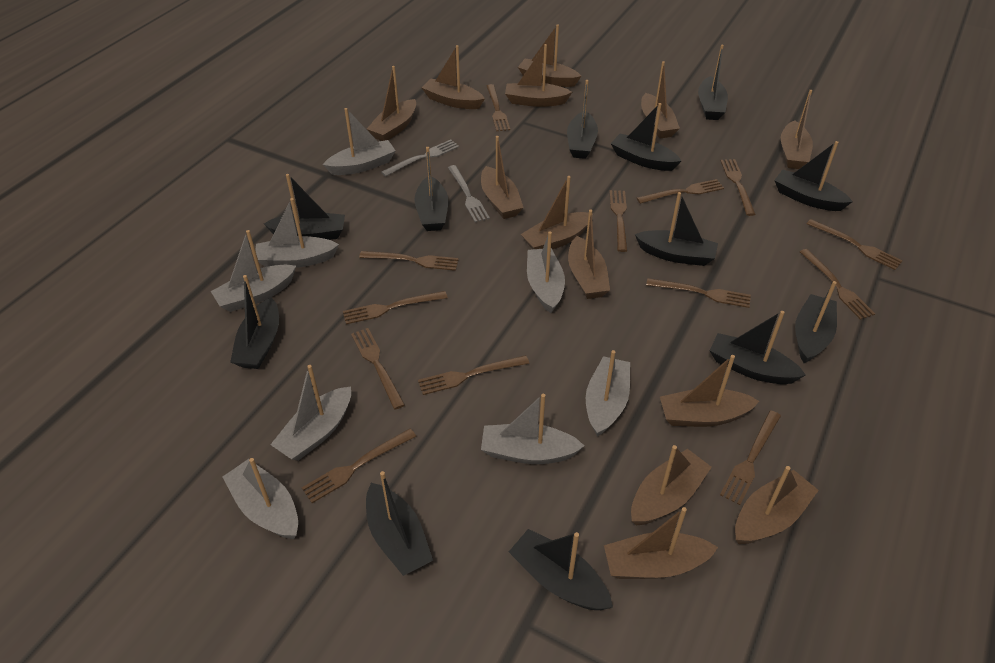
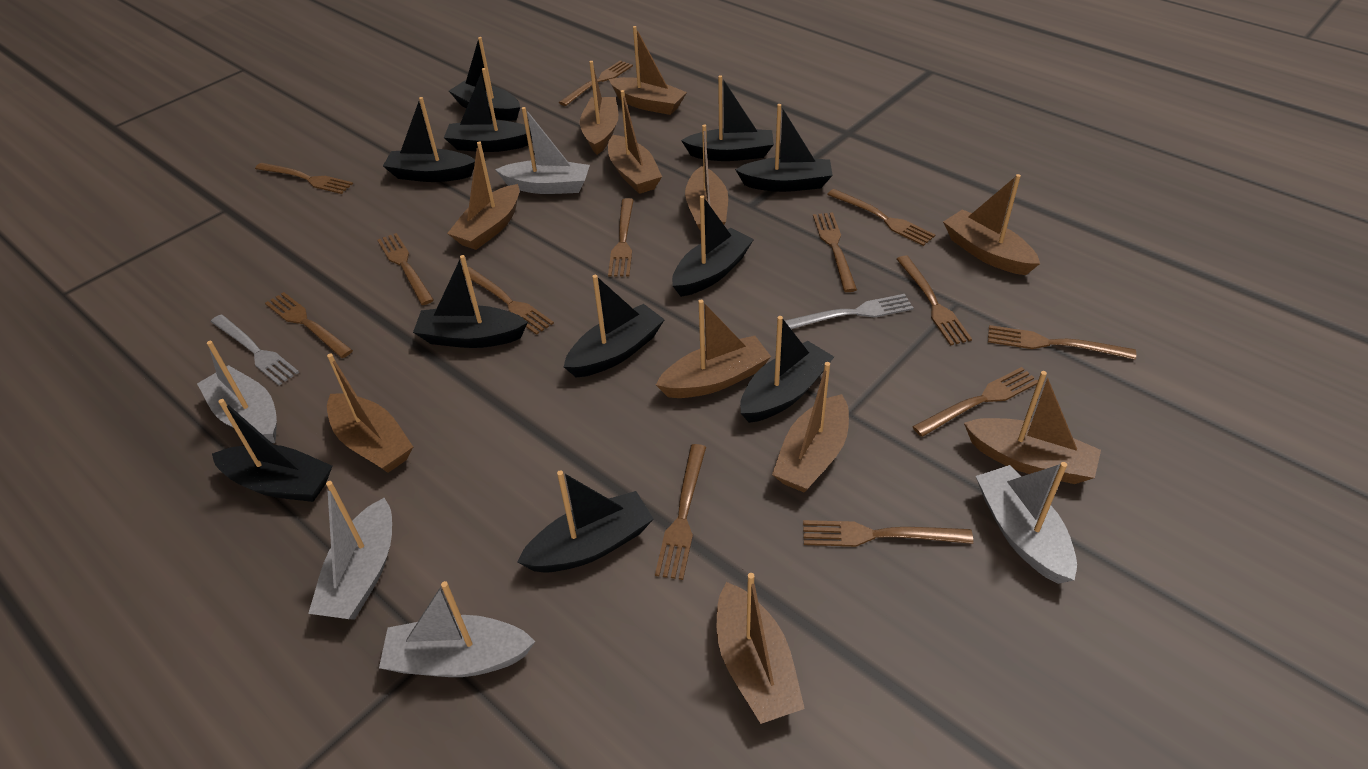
black boat: 12 -> 11
brown boat: 13 -> 11
grey boat: 8 -> 5

